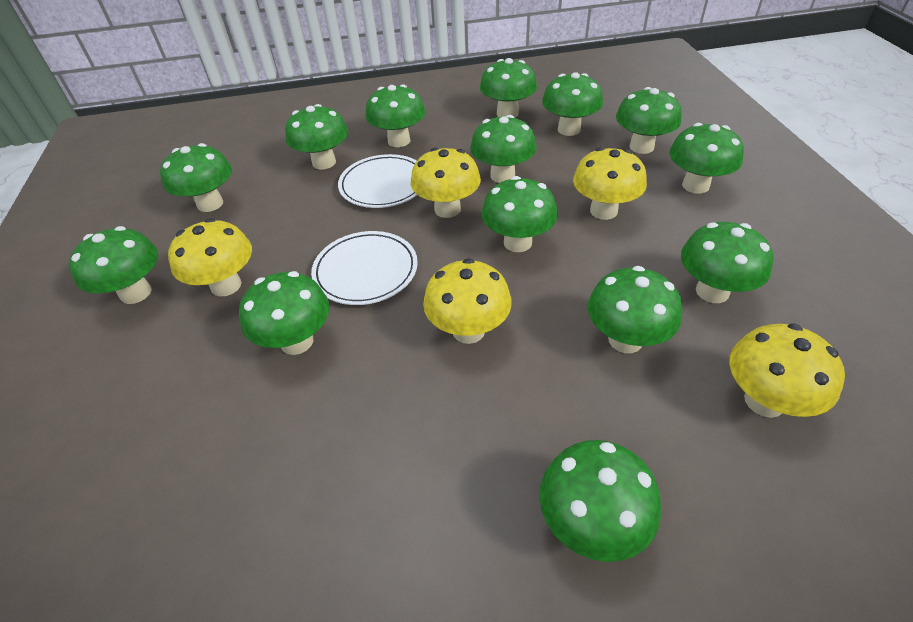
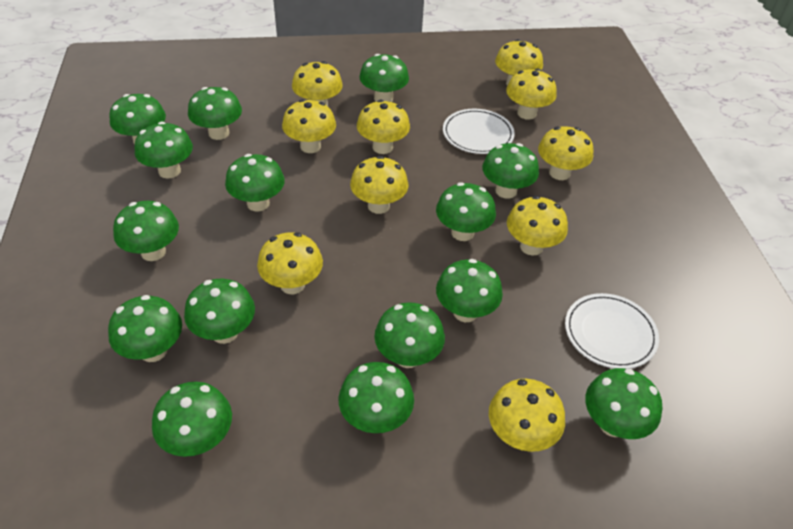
green mushroom: 14 -> 15
yellow mushroom: 5 -> 10

